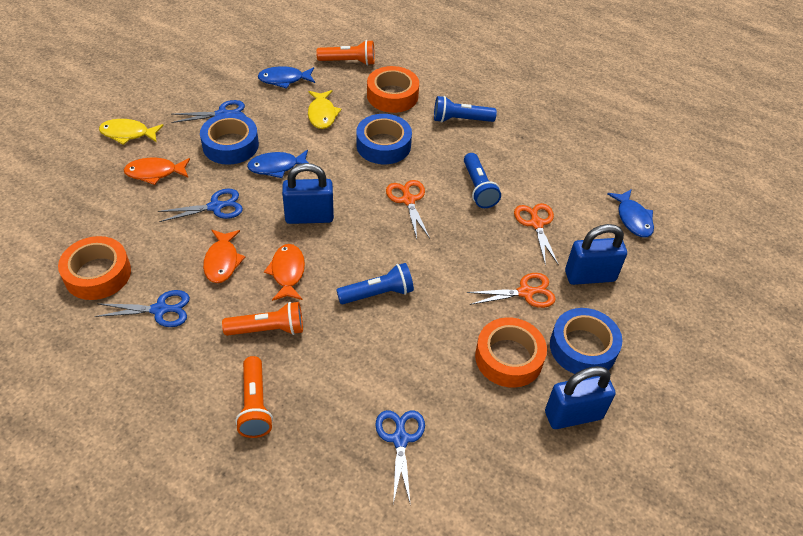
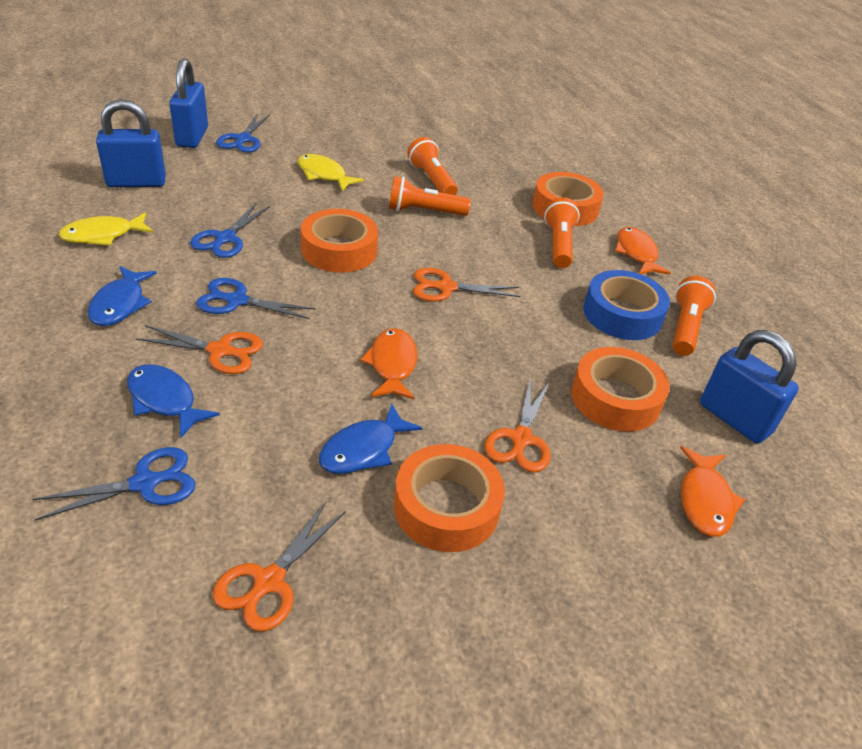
blue flashlight: 3 -> 0
blue tape: 3 -> 1
orange flashlight: 3 -> 4
orange scissors: 3 -> 4
orange tape: 3 -> 4

